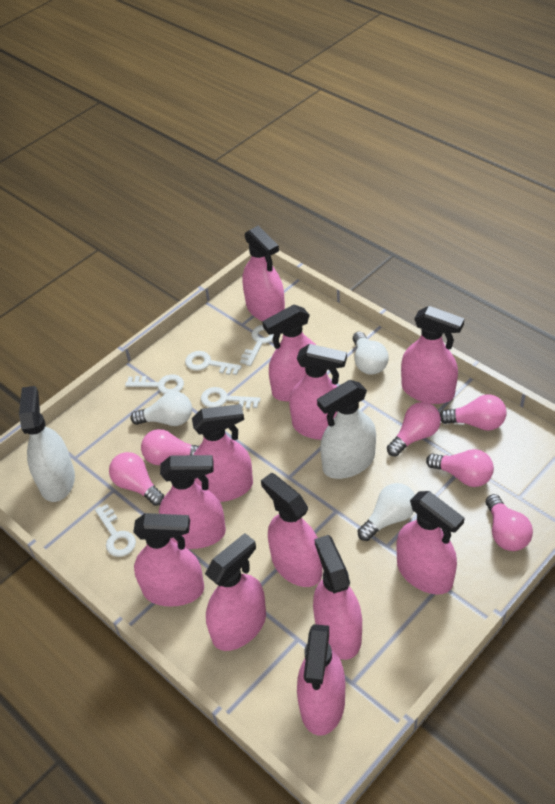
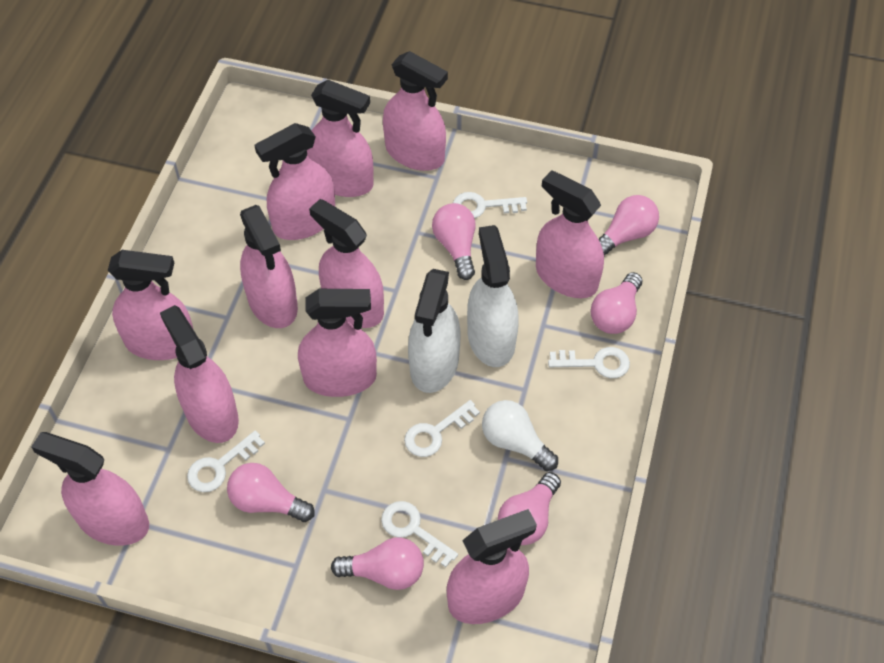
pink spray bottle: 12 -> 11
white light bulb: 3 -> 1

